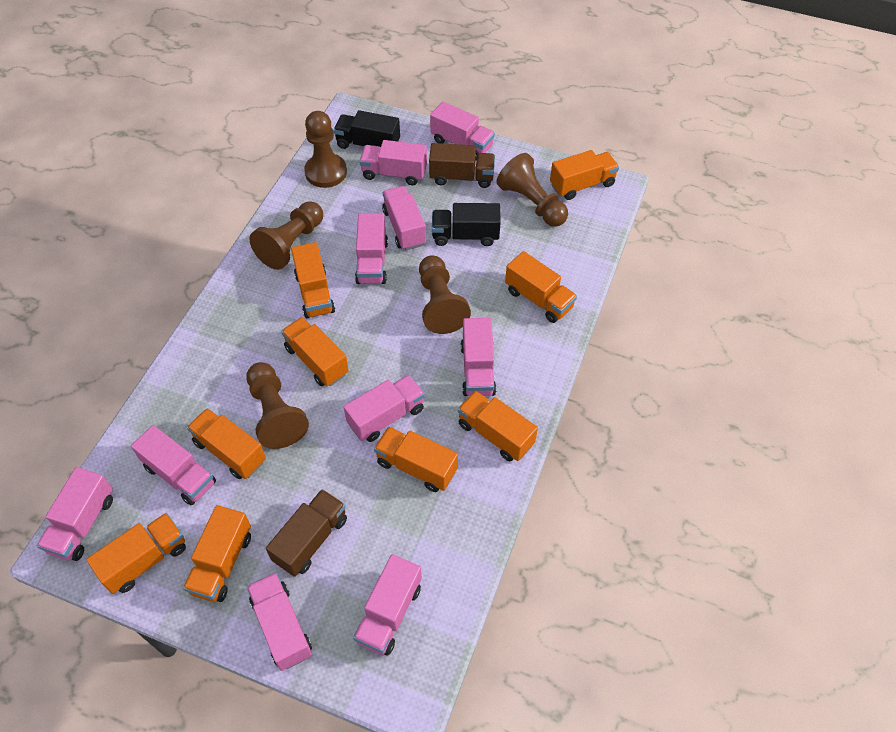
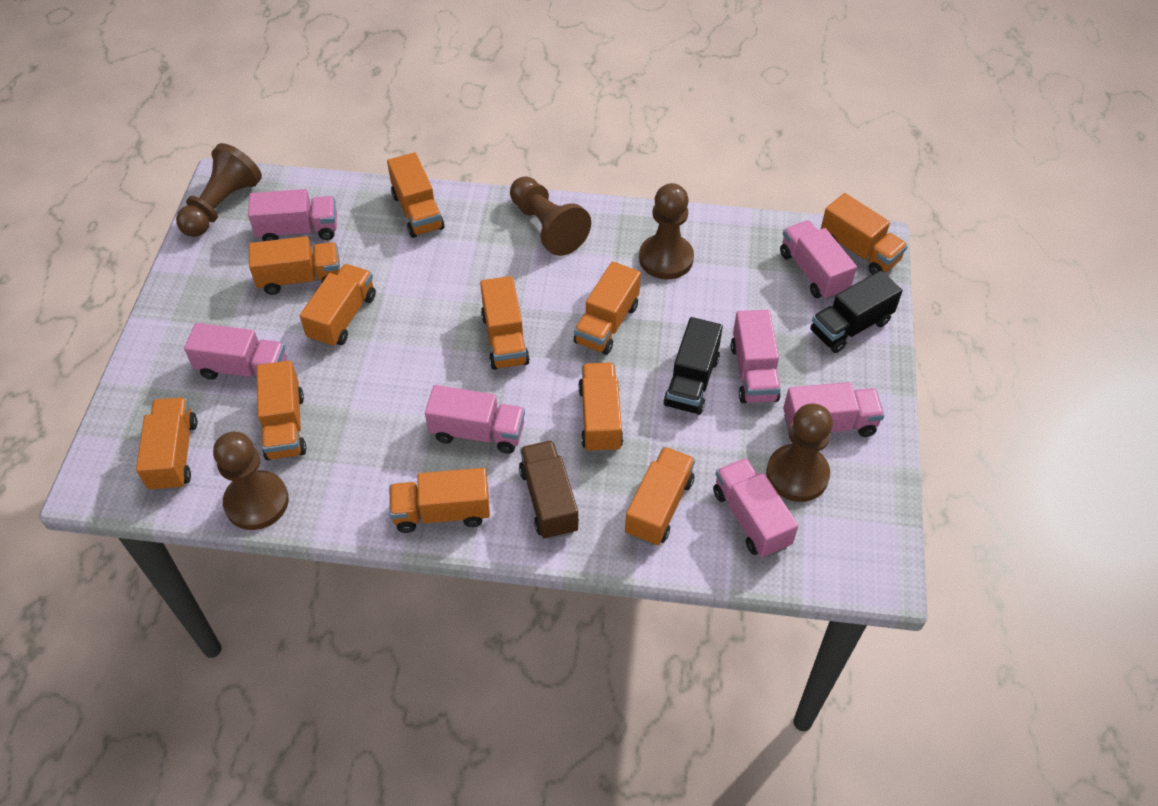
brown truck: 2 -> 1
orange truck: 9 -> 11
pink truck: 10 -> 7

